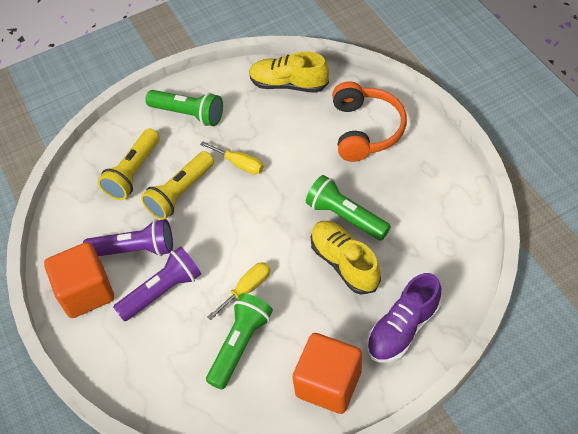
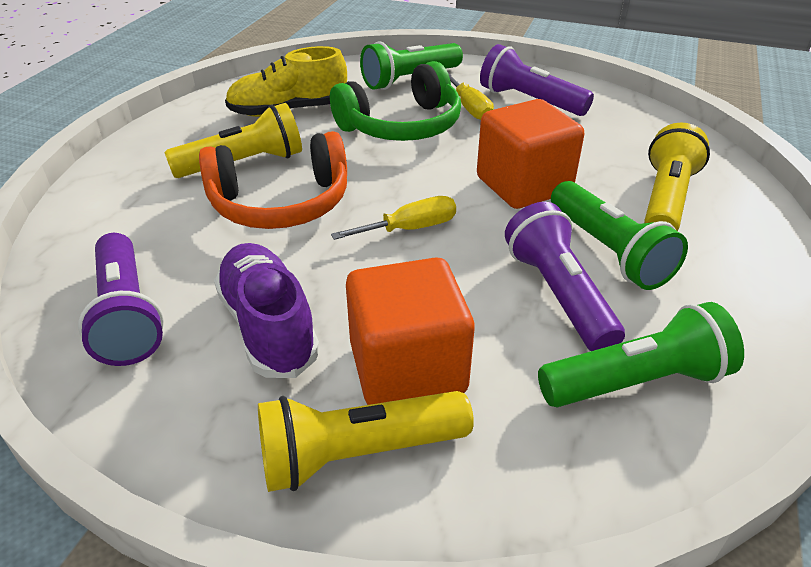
green headphones: 0 -> 1
purple flashlight: 2 -> 3
yellow flashlight: 2 -> 3
yellow shoe: 2 -> 1

